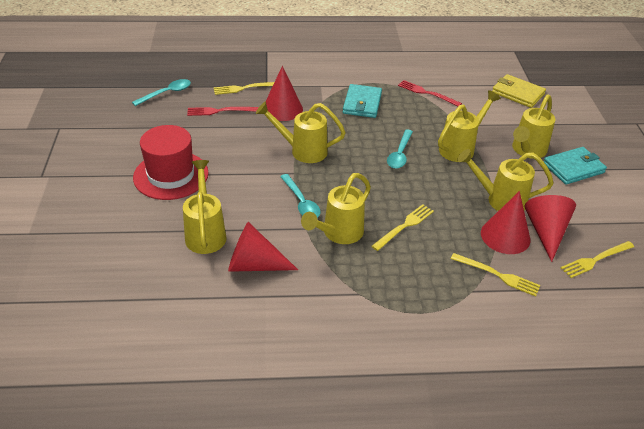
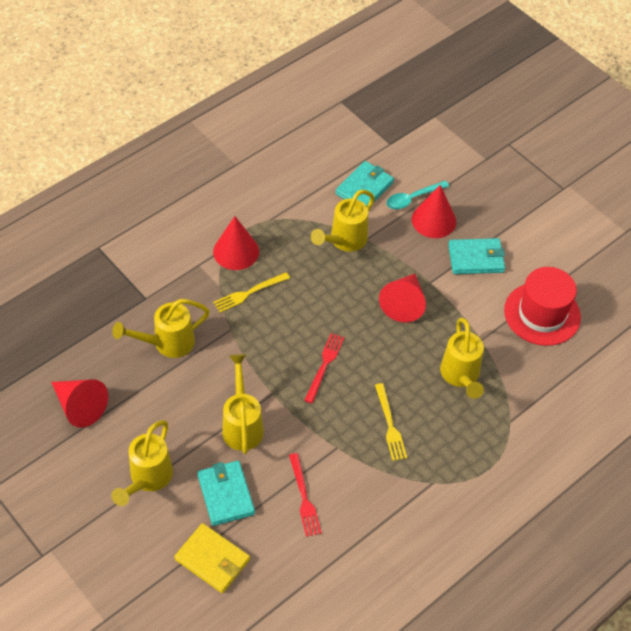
turquoise spoon: 3 -> 1
turquoise wallet: 2 -> 3
yellow fork: 4 -> 2
yellow watering can: 6 -> 5

